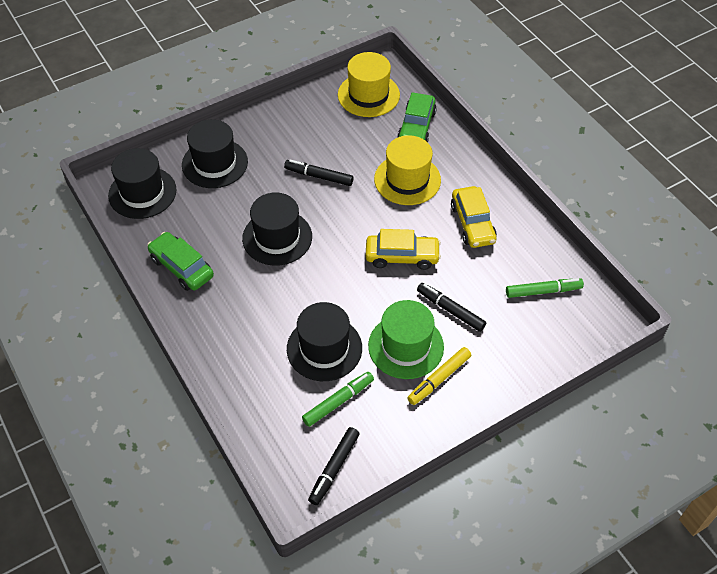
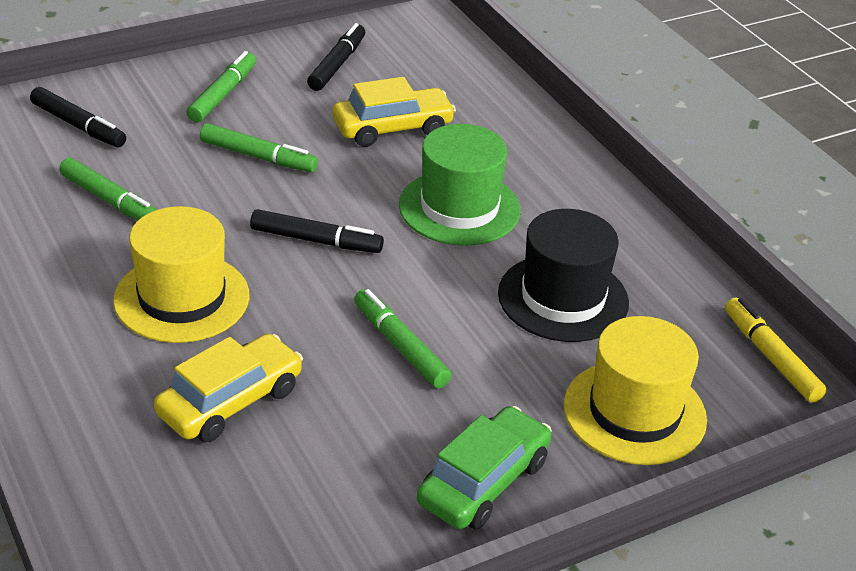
black hat: 4 -> 1
green car: 2 -> 1
green marker: 2 -> 4

